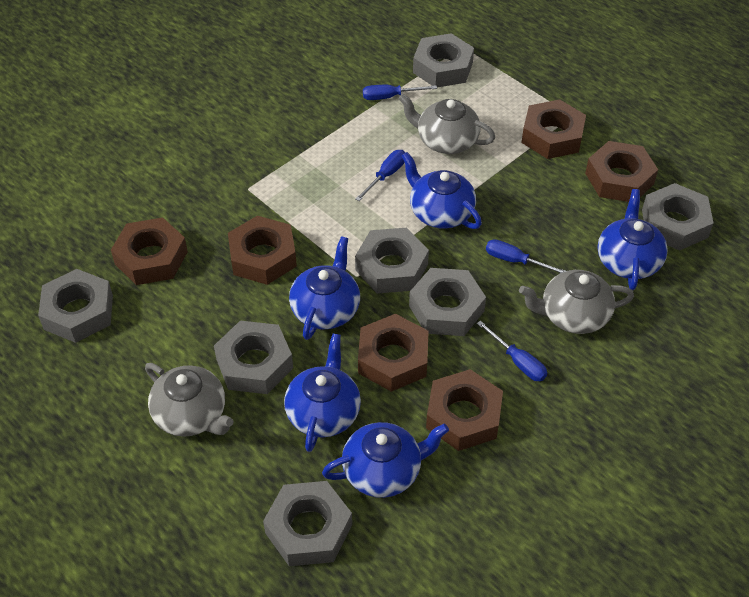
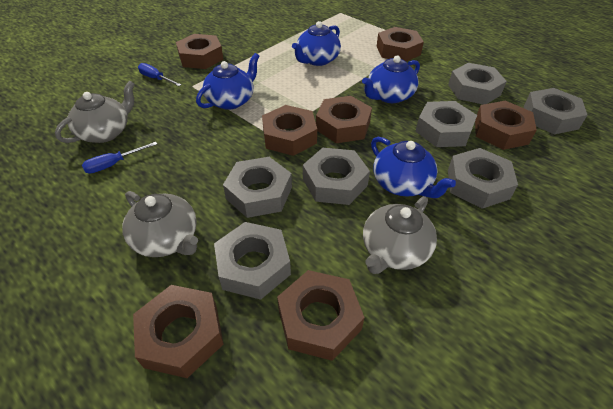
blue screwdriver: 4 -> 2
blue teapot: 5 -> 4
brown nut: 6 -> 7

